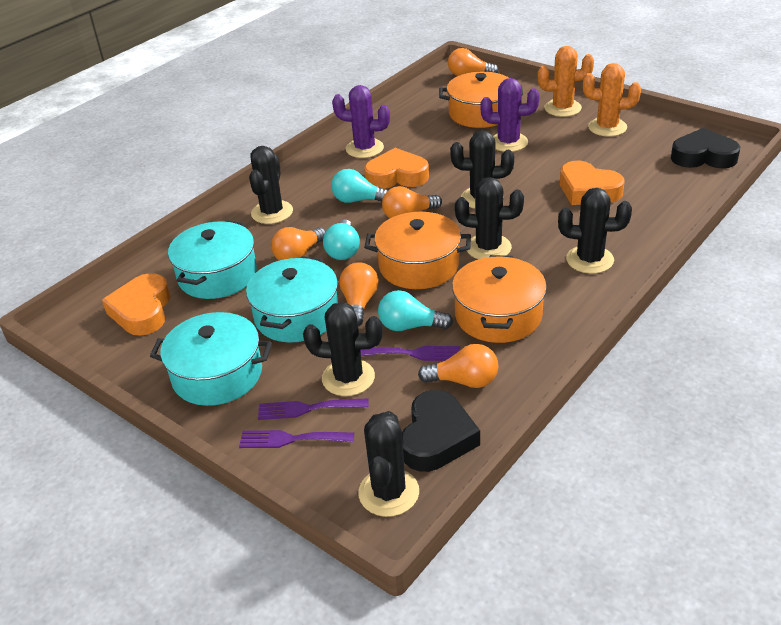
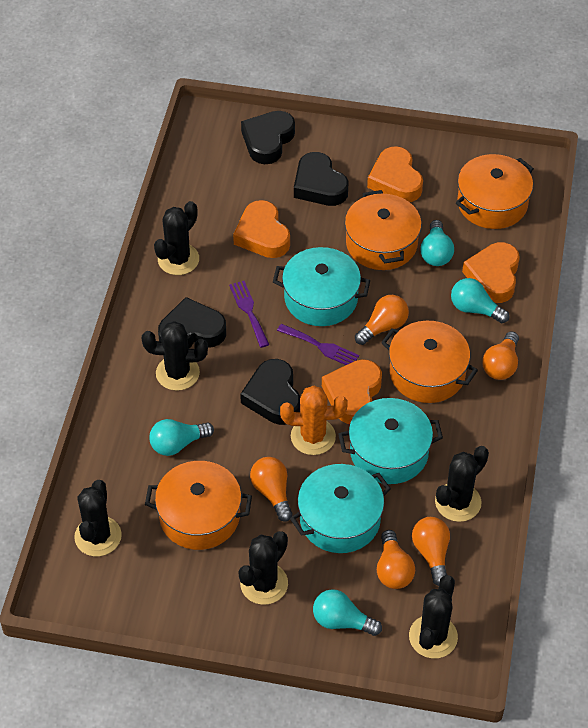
black heart: 2 -> 4
orange cactus: 2 -> 1
orange heart: 3 -> 4
orange pot: 3 -> 4
purple cactus: 2 -> 0
purple fork: 3 -> 2
turquoise light bulb: 3 -> 4

